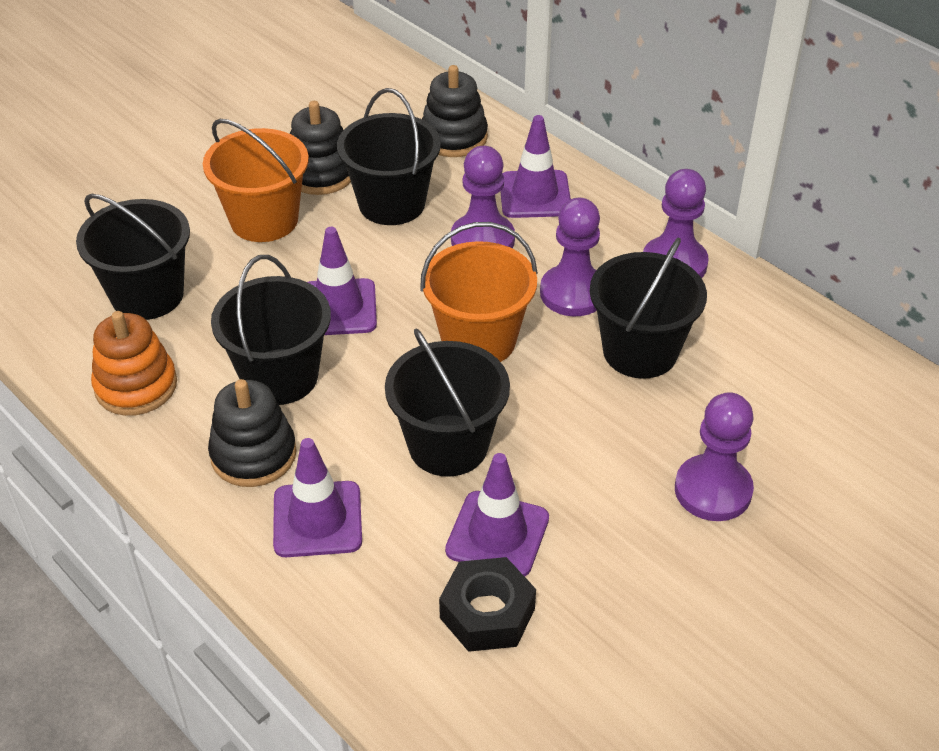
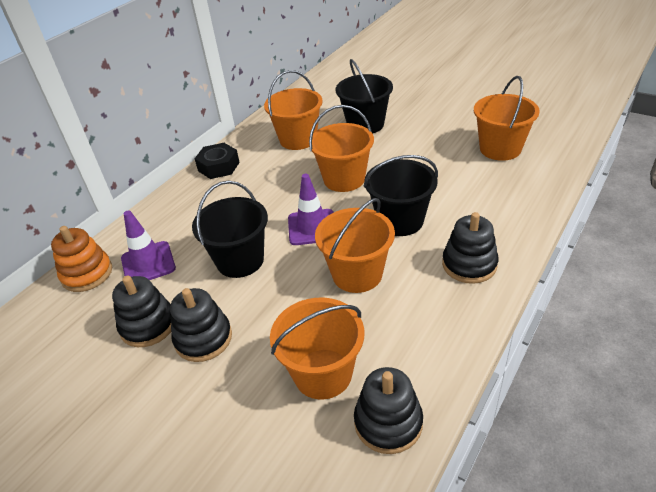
black bucket: 5 -> 3
black stacking toy: 3 -> 4
orange bucket: 2 -> 5
purple pawn: 4 -> 0
purple traffic cone: 4 -> 2

